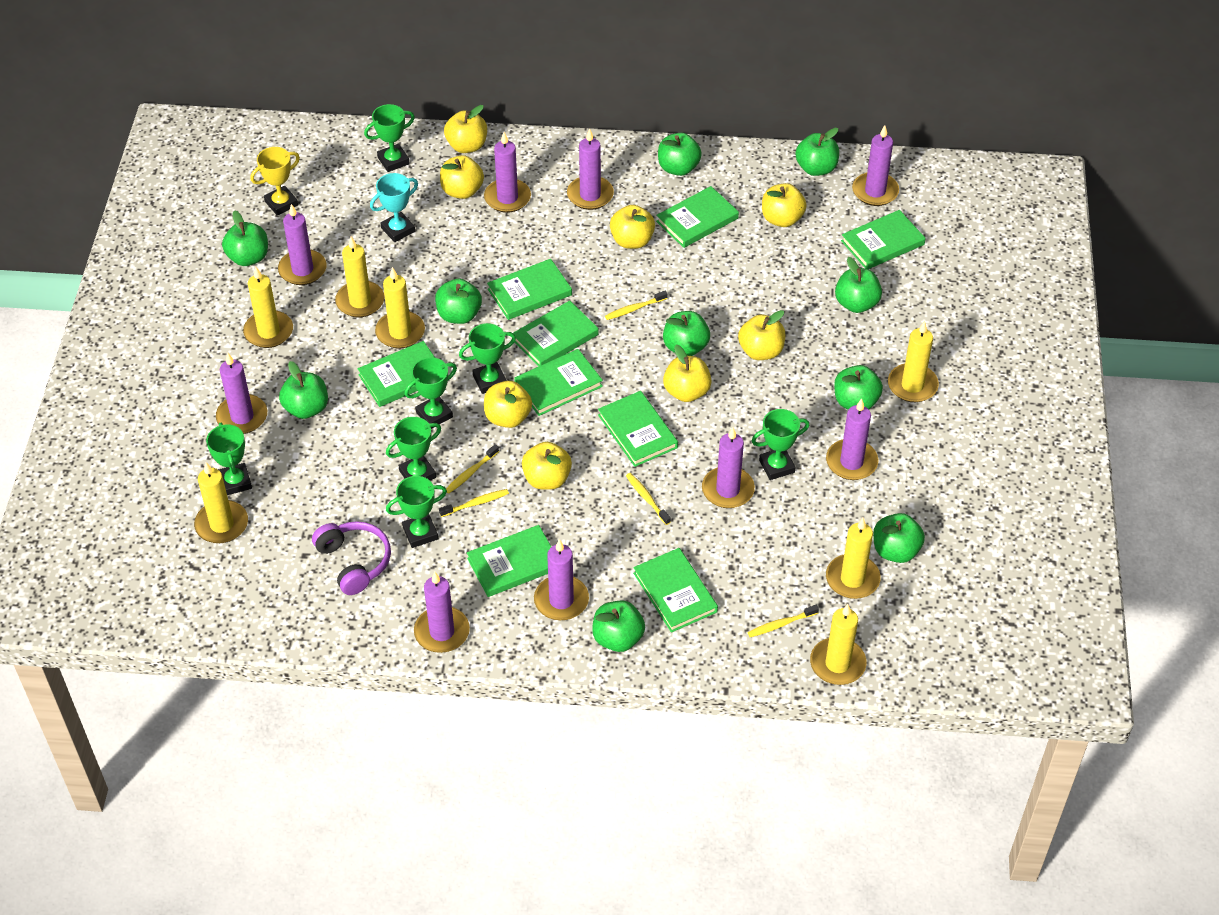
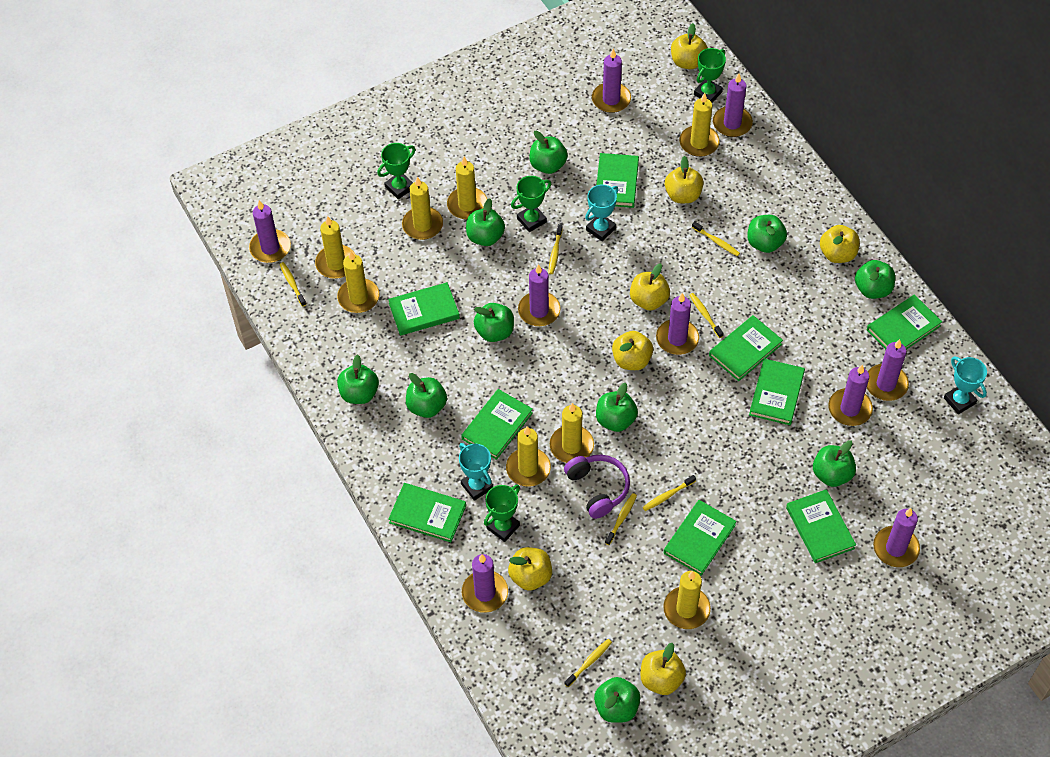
green trophy: 7 -> 4
turquoise trophy: 1 -> 3
yellow apple: 8 -> 7
yellow candle: 7 -> 8
yellow toothbrush: 5 -> 7
yellow trophy: 1 -> 0

